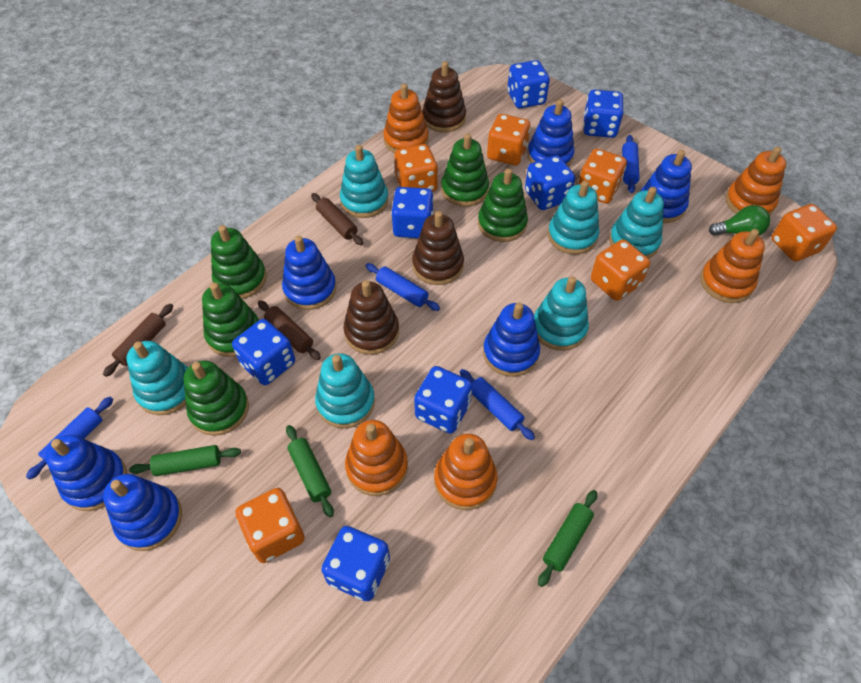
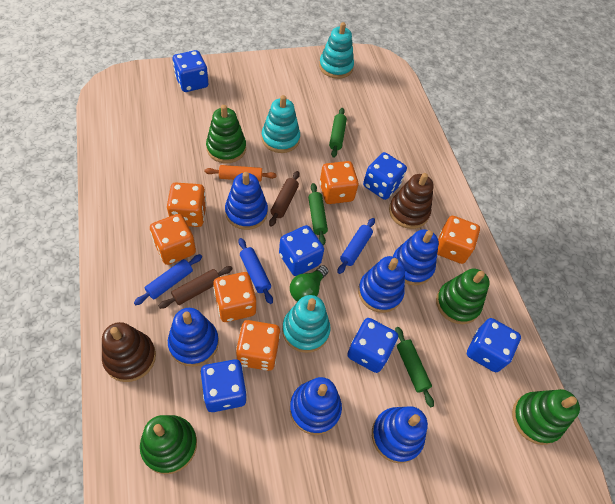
blue dice: 7 -> 6
blue rolling pin: 4 -> 3
brown rolling pin: 3 -> 2
brown stacking toy: 3 -> 2
green stacking toy: 5 -> 4
orange rolling pin: 0 -> 1
orange stacking toy: 5 -> 0
turquoise stacking toy: 6 -> 3

